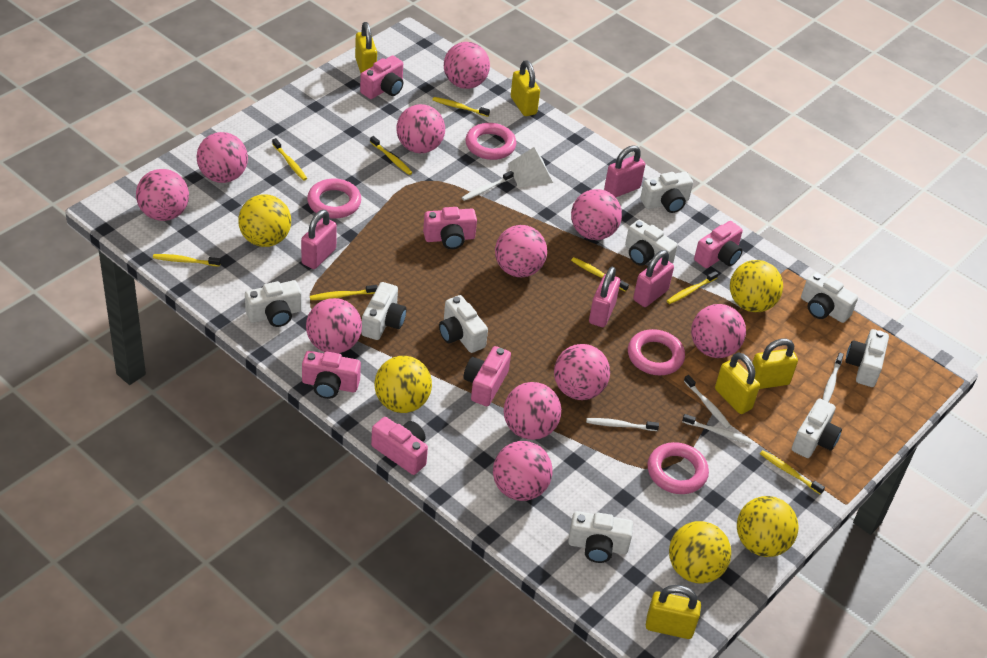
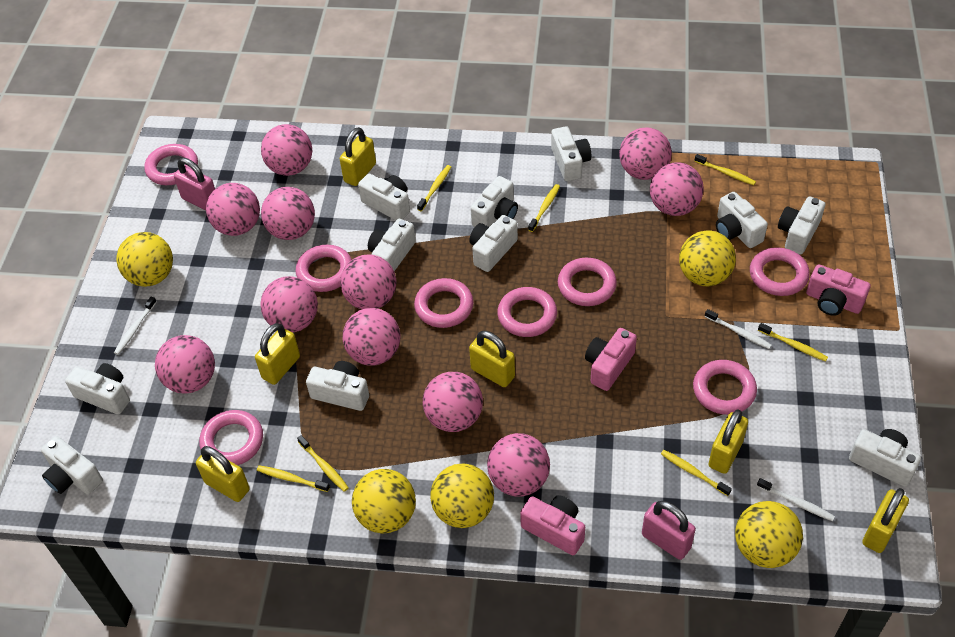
pink camera: 6 -> 3
pink padlock: 4 -> 2
pink ring: 4 -> 8
white camera: 9 -> 11
white pyramid: 1 -> 0
white toothbrush: 5 -> 3
yellow padlock: 5 -> 6
yellow toothbrush: 8 -> 7

